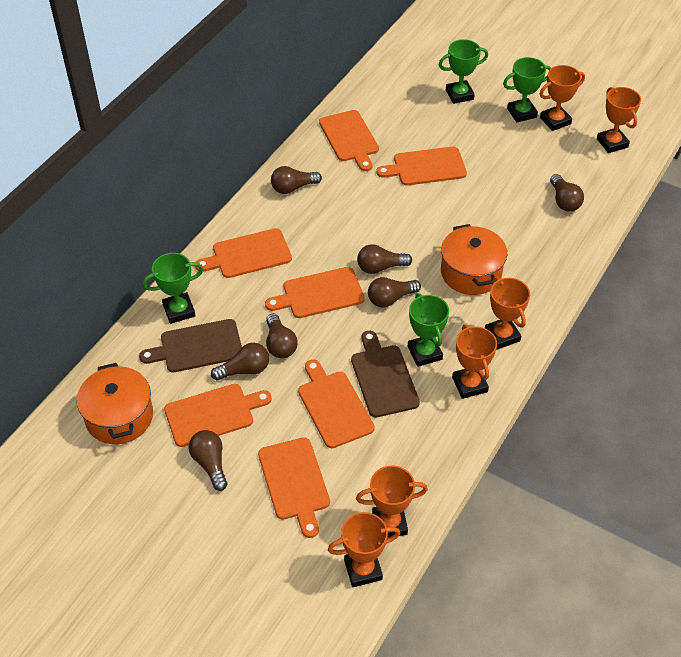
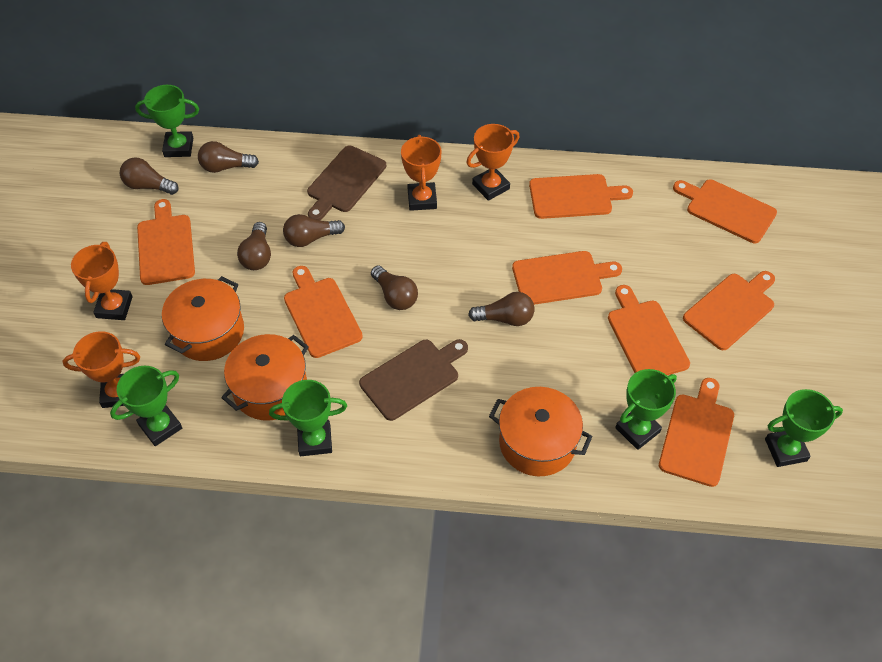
brown light bulb: 7 -> 6
green trophy: 4 -> 5
orange cutting board: 7 -> 8
orange pot: 2 -> 3
orange trophy: 6 -> 4

